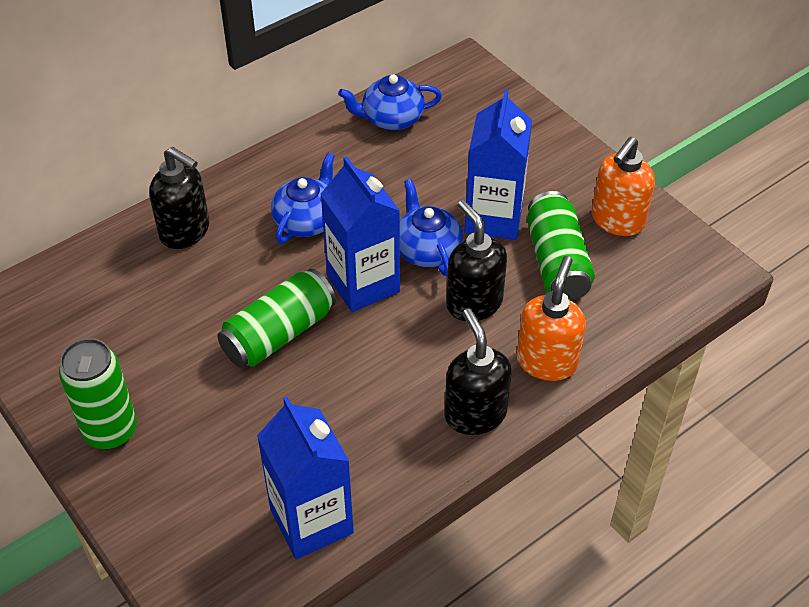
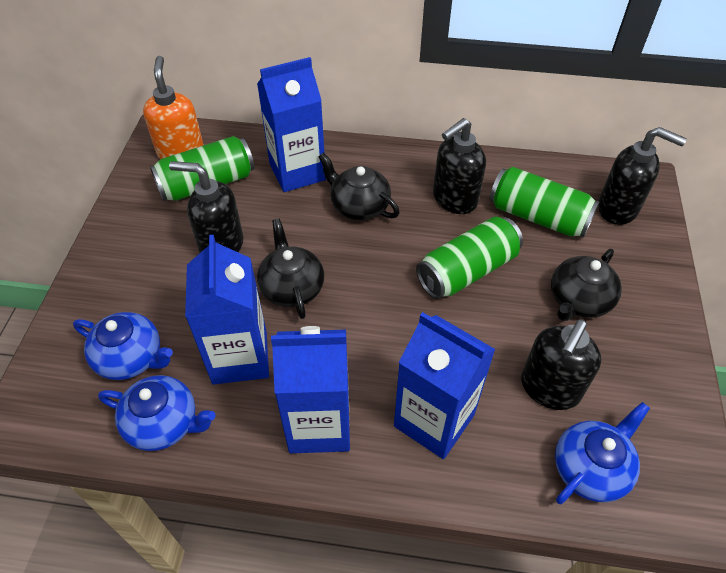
black soap dispenser: 3 -> 4
black teapot: 0 -> 3
blue carton: 3 -> 4
orange soap dispenser: 2 -> 1

